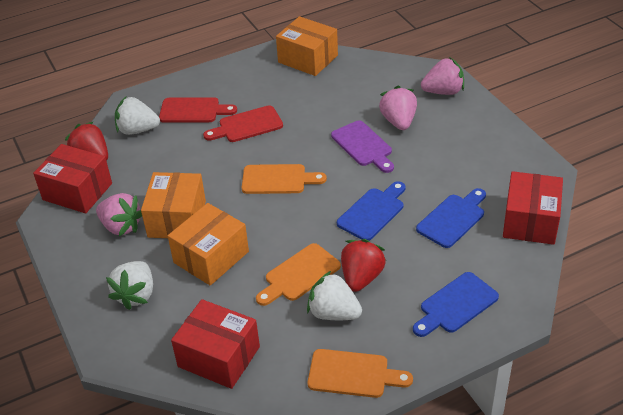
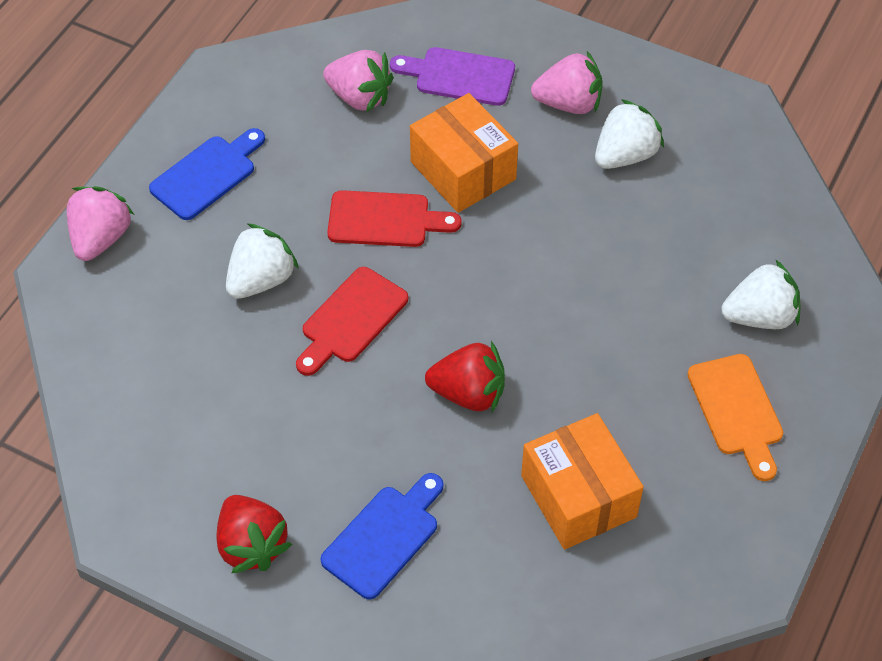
blue cutting board: 3 -> 2
orange box: 3 -> 2
orange cutting board: 3 -> 1
red box: 3 -> 0

